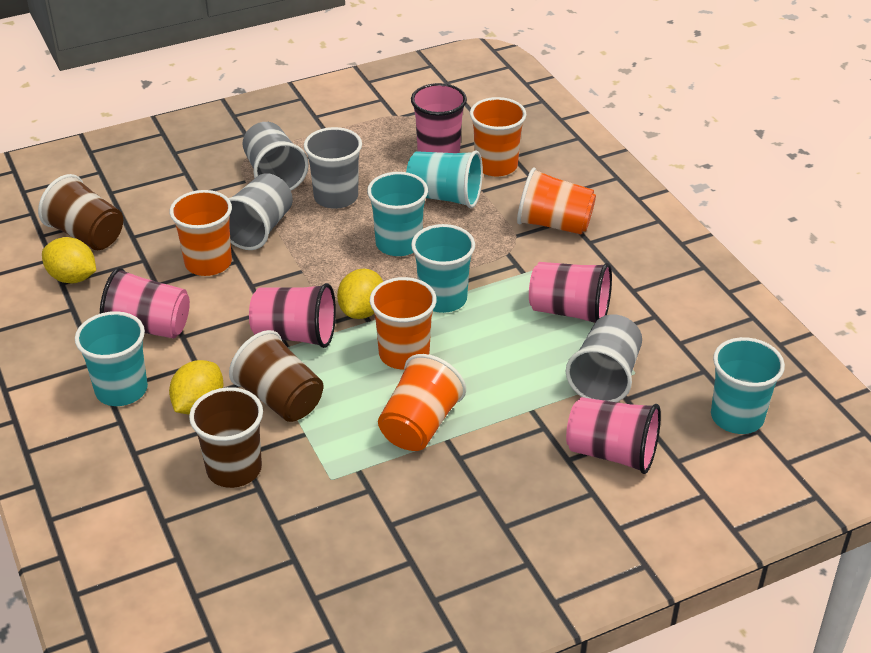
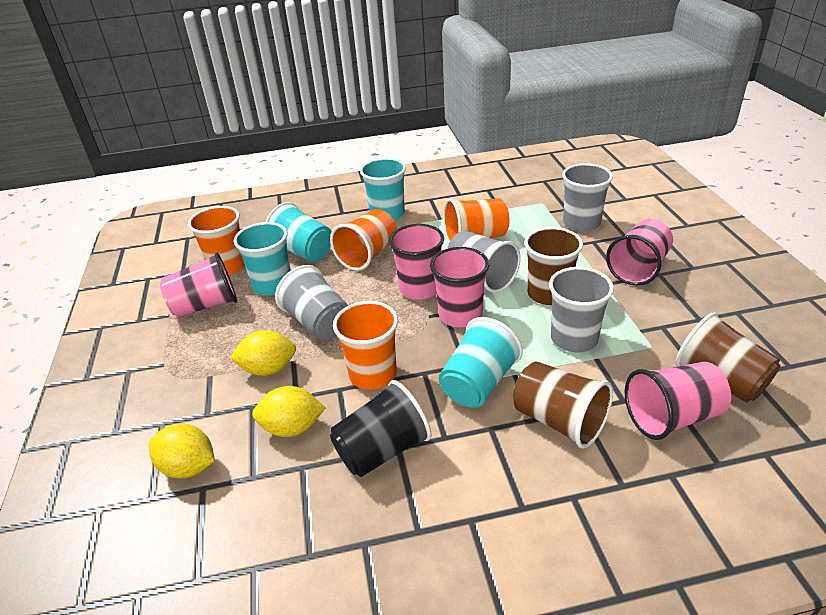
black cup: 0 -> 1
orange cup: 5 -> 4
turquoise cup: 5 -> 4

